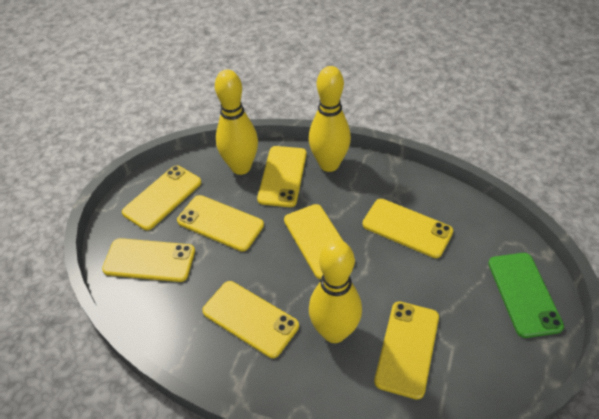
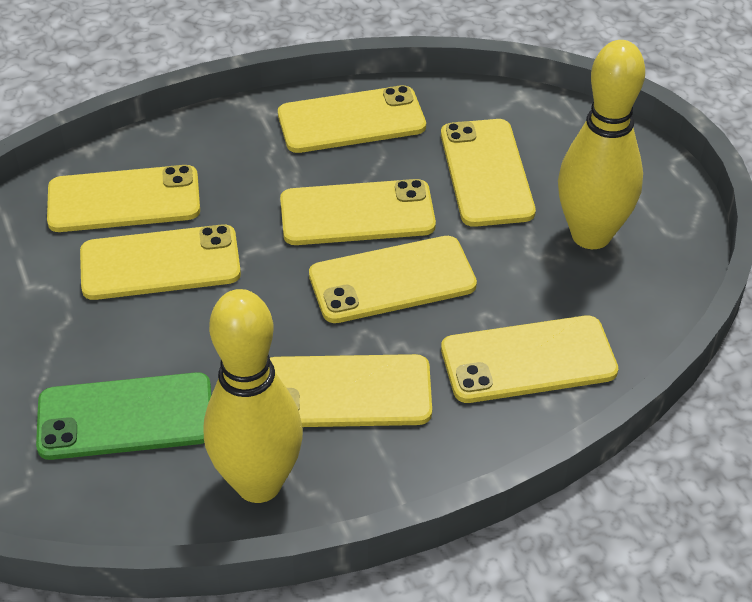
yellow bowling pin: 3 -> 2

